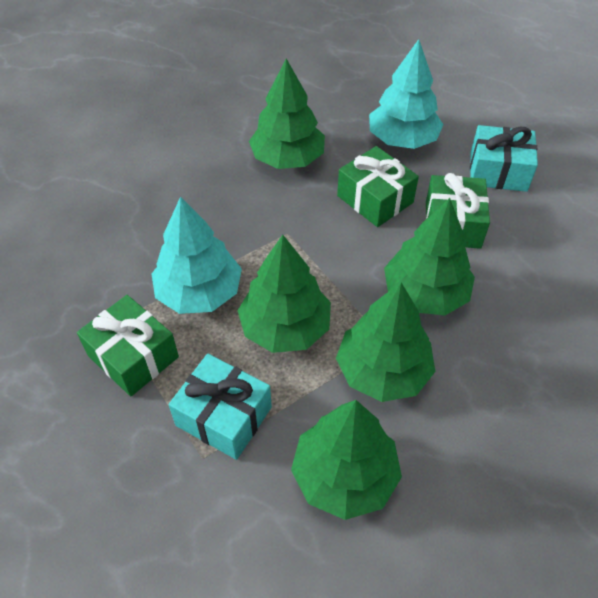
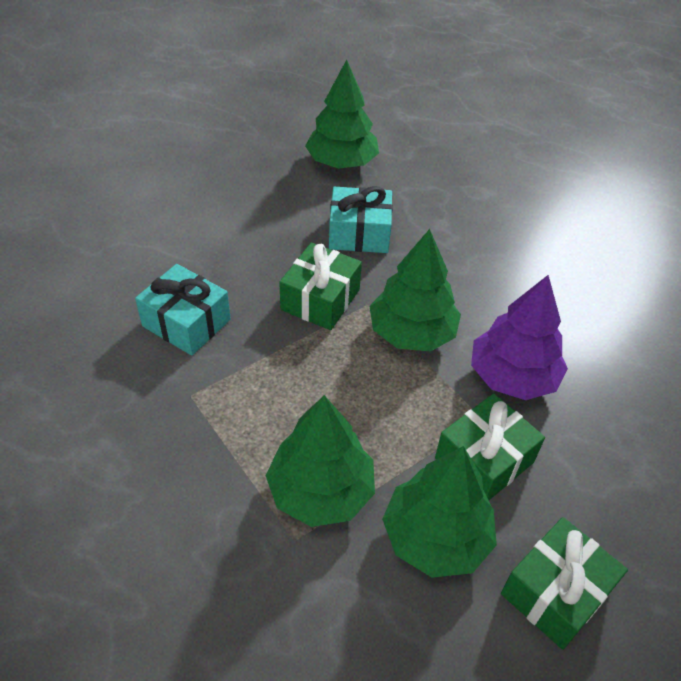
green tree: 5 -> 4
purple tree: 0 -> 1
turquoise tree: 2 -> 0

